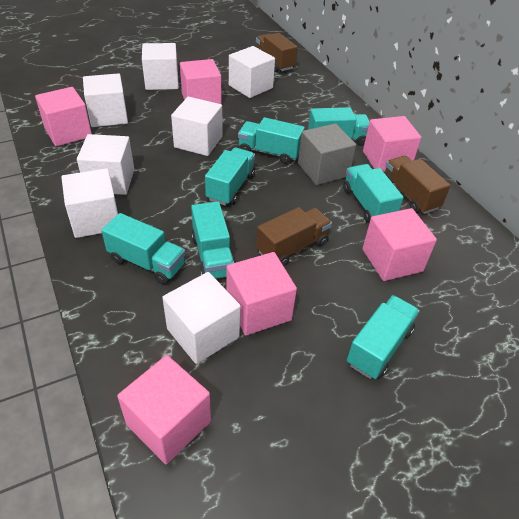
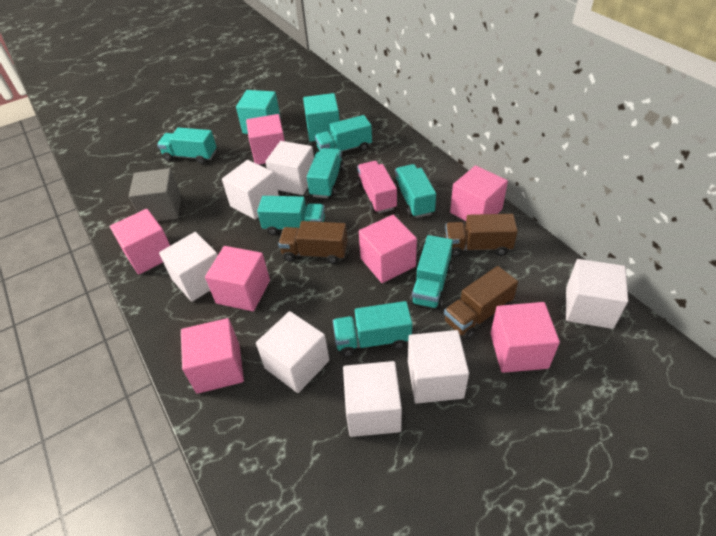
pink cube: 6 -> 7
pink truck: 0 -> 1
turquoise cube: 0 -> 2

